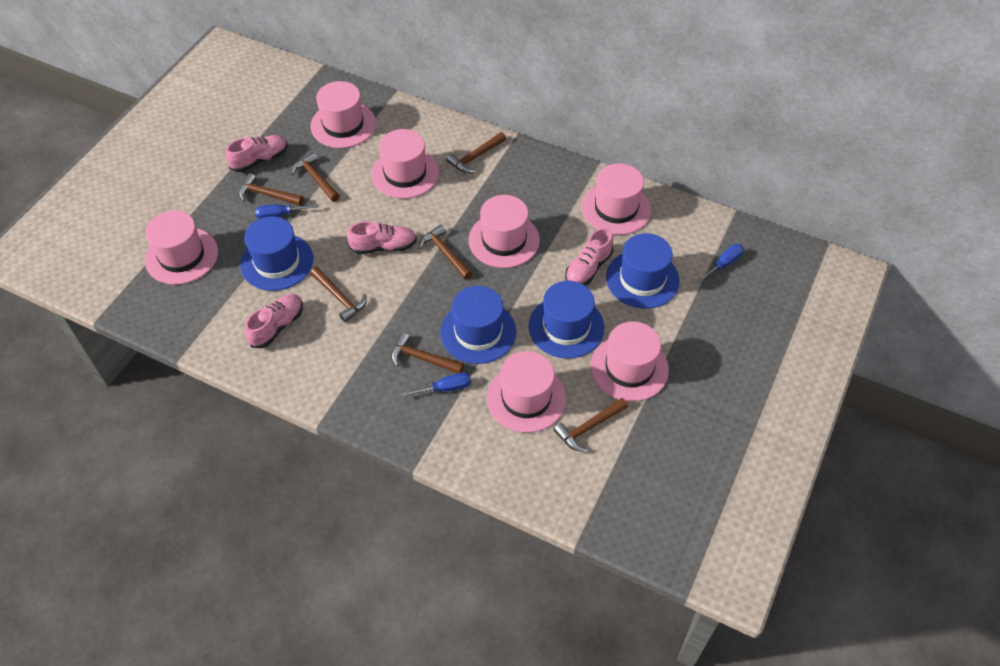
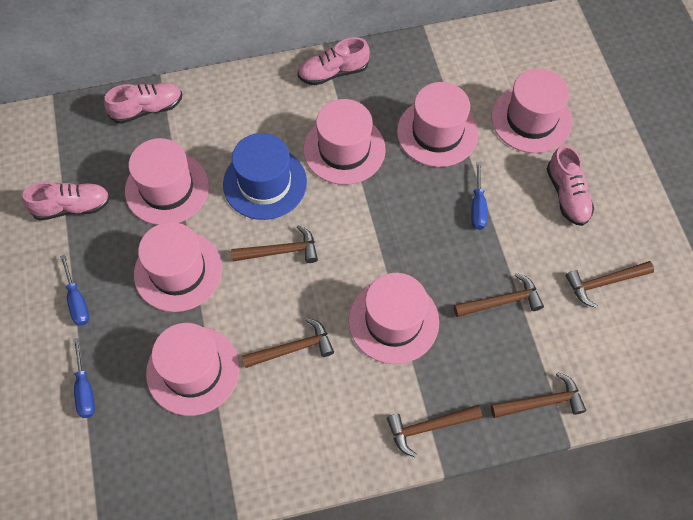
blue hat: 4 -> 1
brown hammer: 7 -> 6

